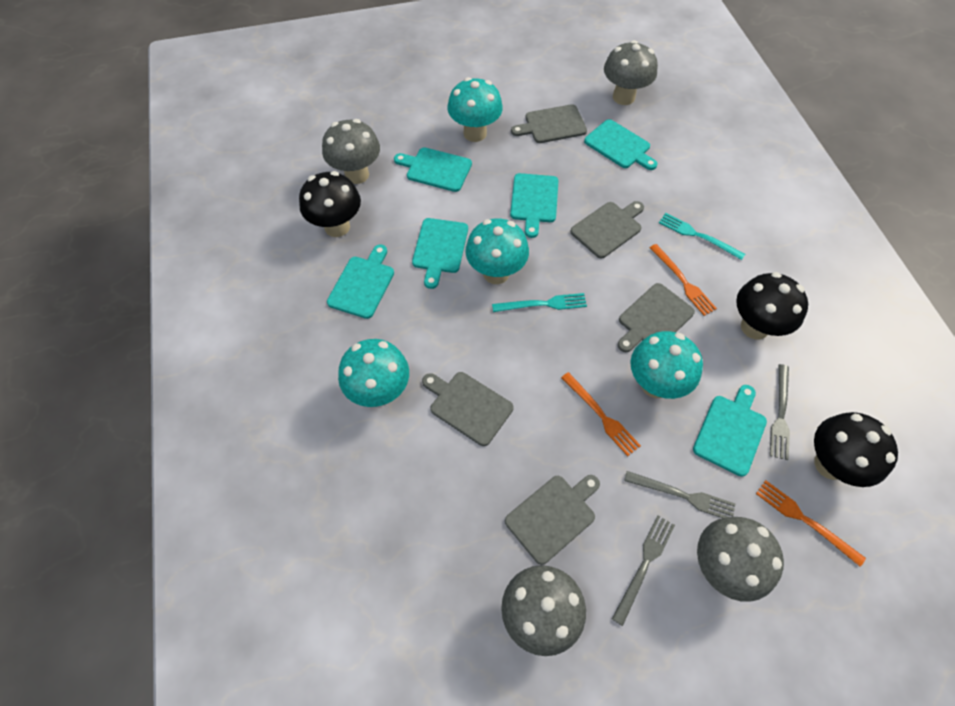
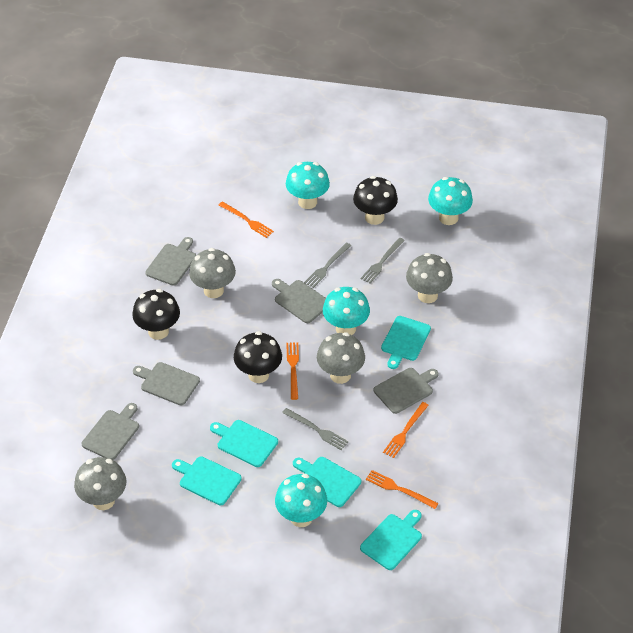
orange fork: 3 -> 4
turquoise cutting board: 6 -> 5
turquoise fork: 2 -> 0

